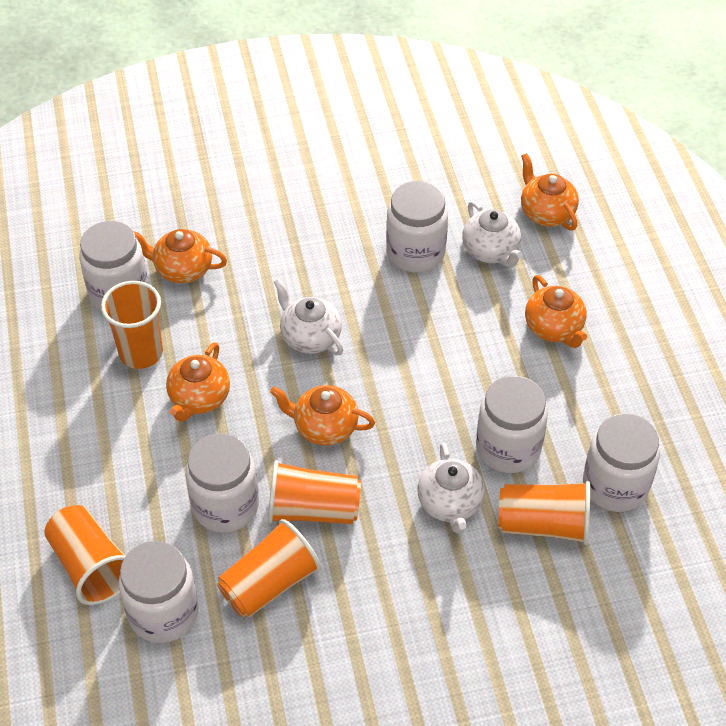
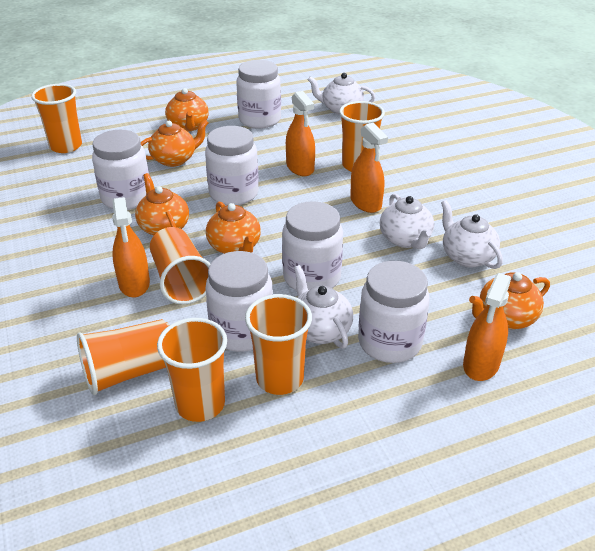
orange cup: 5 -> 6
orange spray bottle: 0 -> 4
white teapot: 3 -> 4

